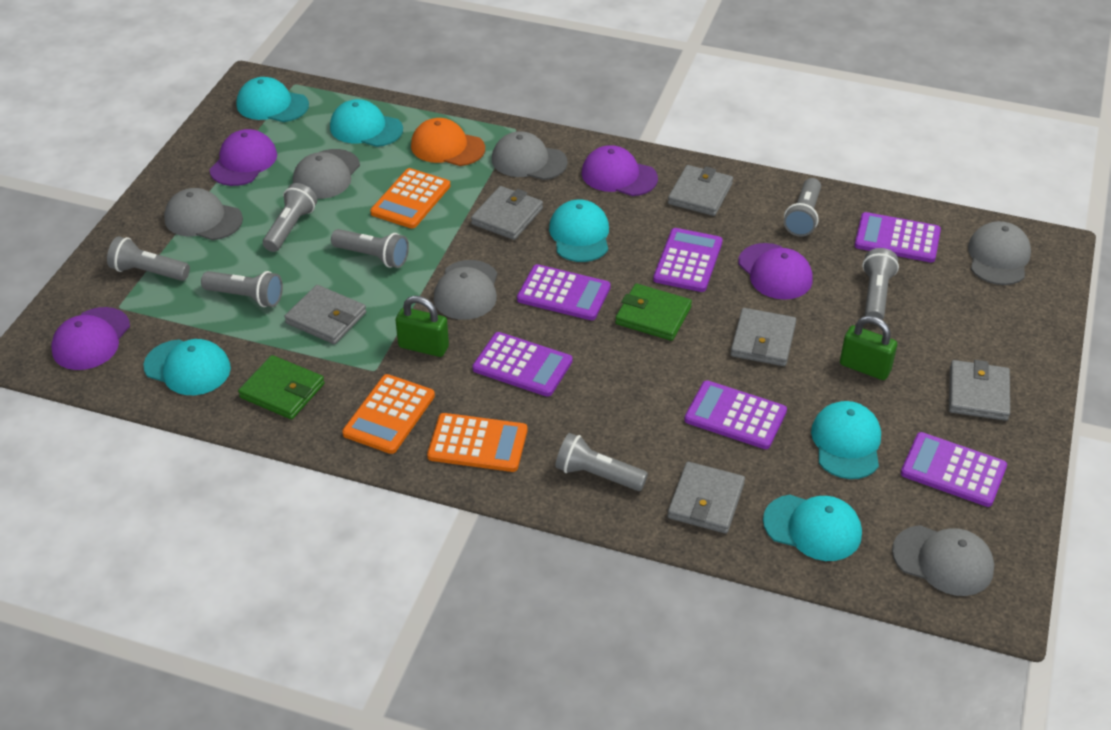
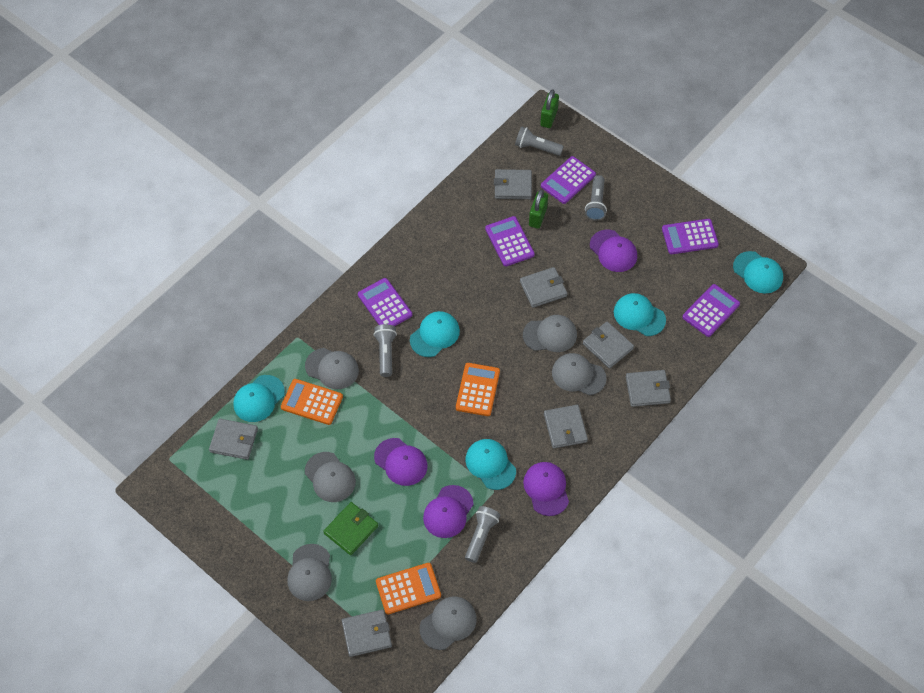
green wallet: 2 -> 1
grey flashlight: 7 -> 4
grey wallet: 6 -> 7
orange cap: 1 -> 0
purple calculator: 6 -> 5
turquoise cap: 6 -> 5

